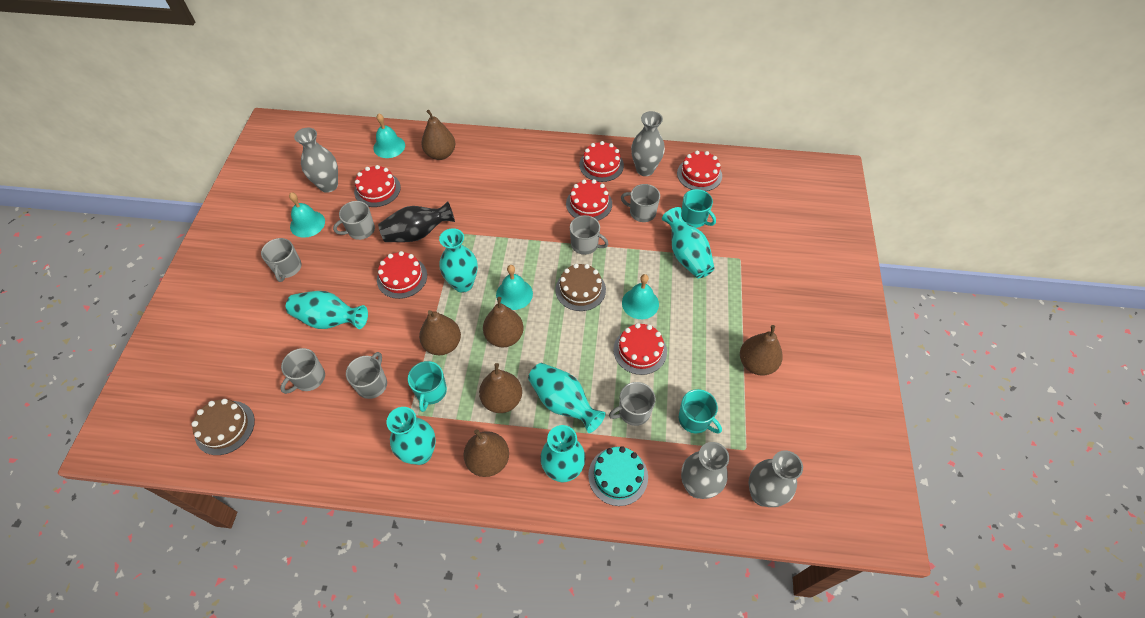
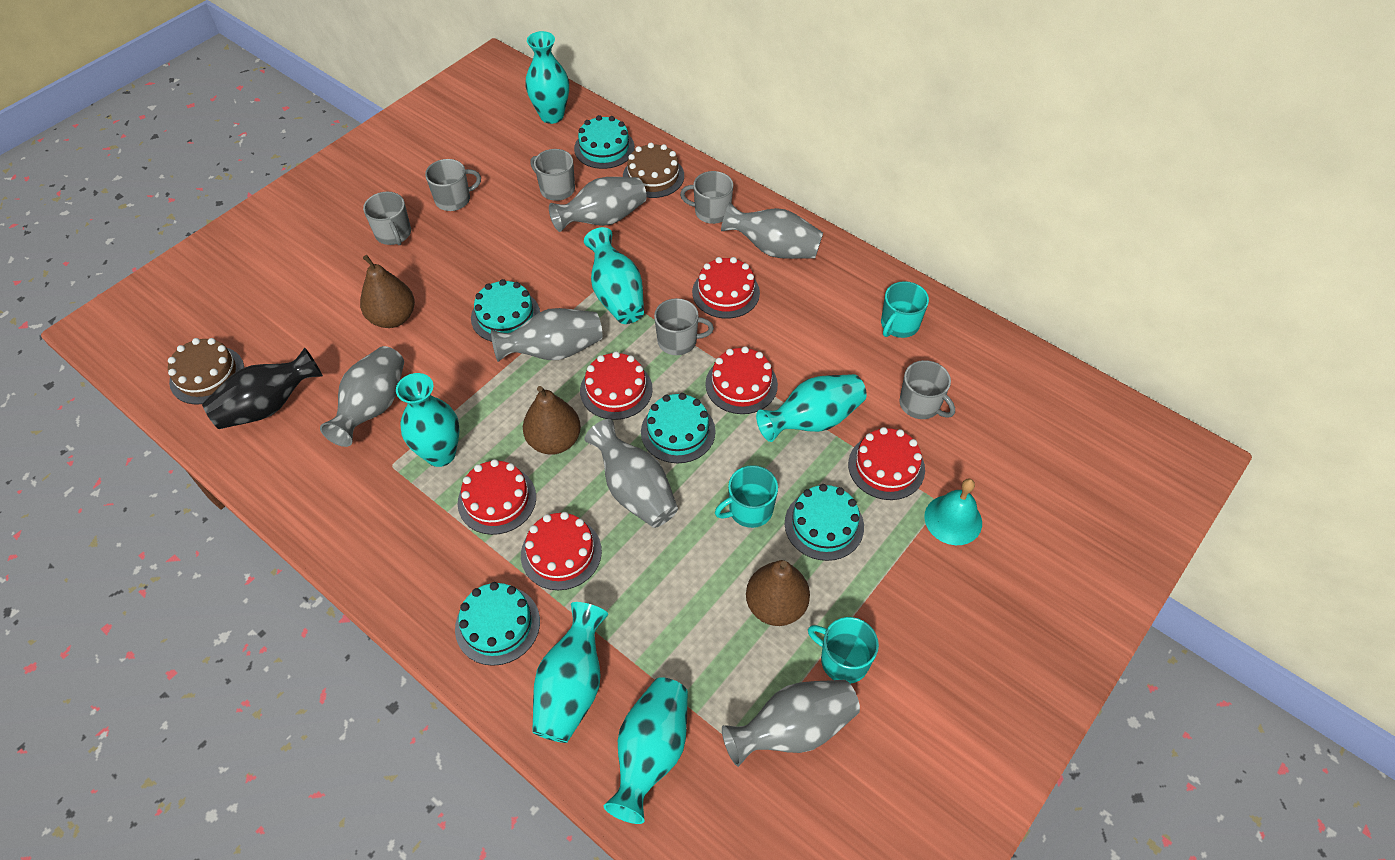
brown pear: 6 -> 3
grey mug: 7 -> 6
grey vase: 4 -> 6
turquoise bell: 4 -> 1
turquoise cake: 1 -> 5

